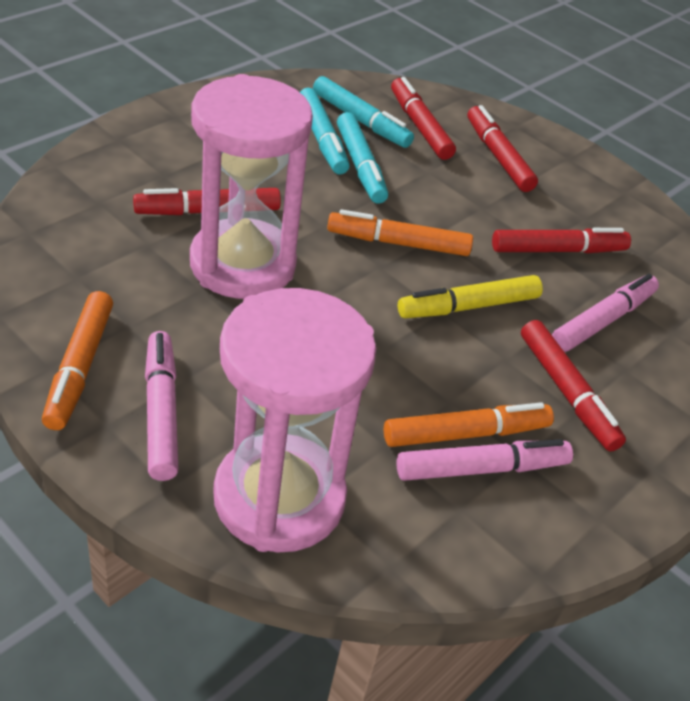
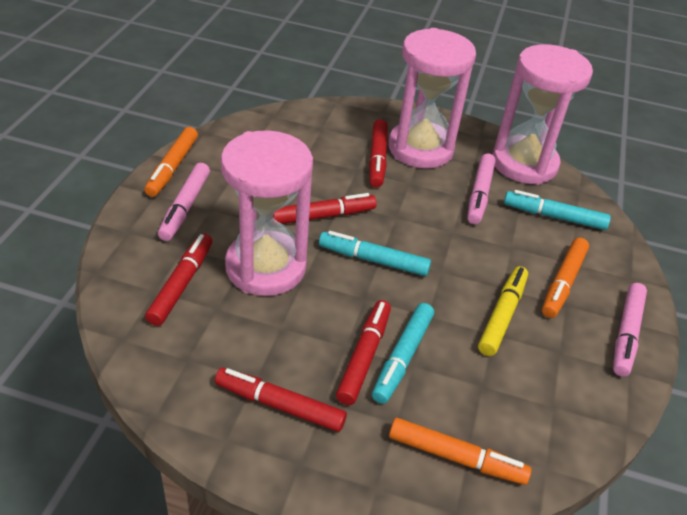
pink hourglass: 2 -> 3

